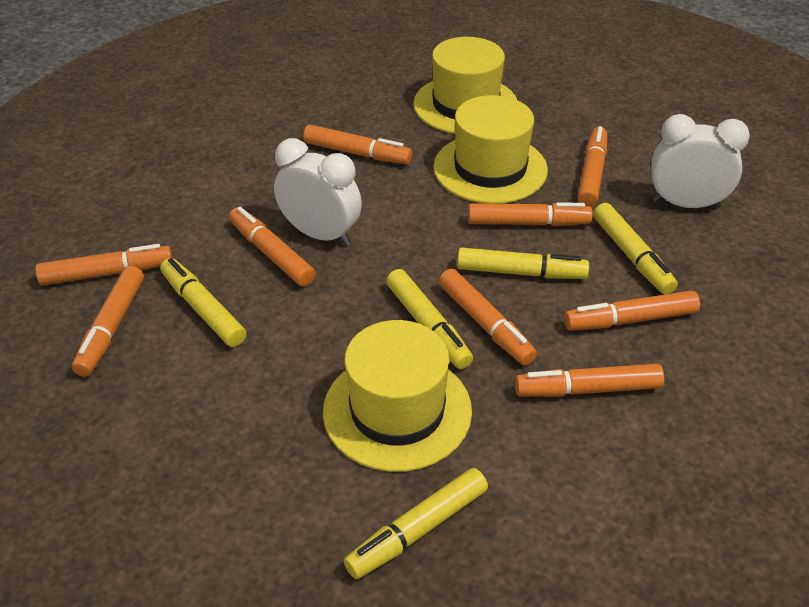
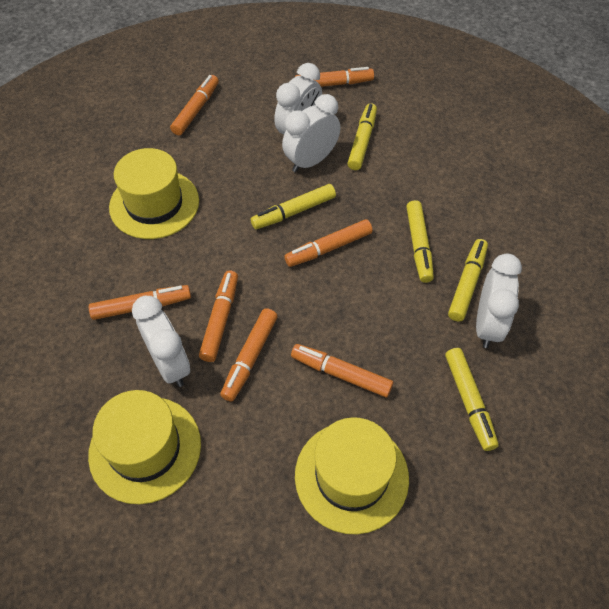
orange marker: 9 -> 7
white clock: 2 -> 4

